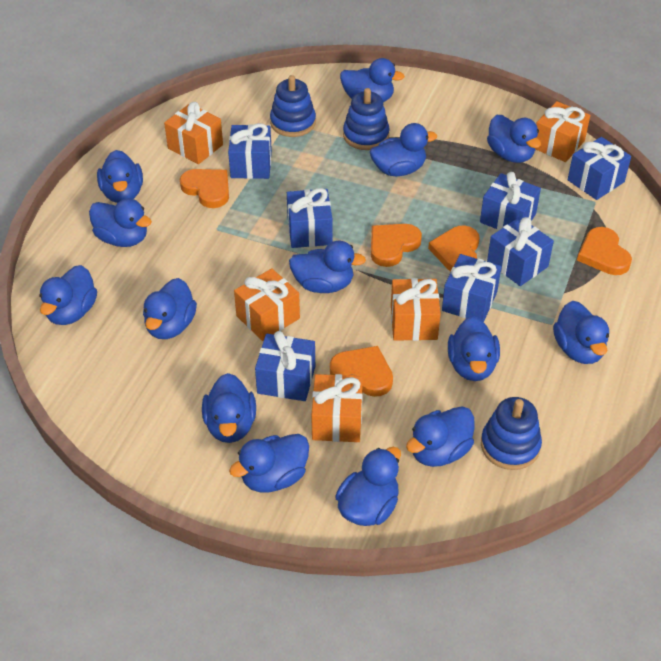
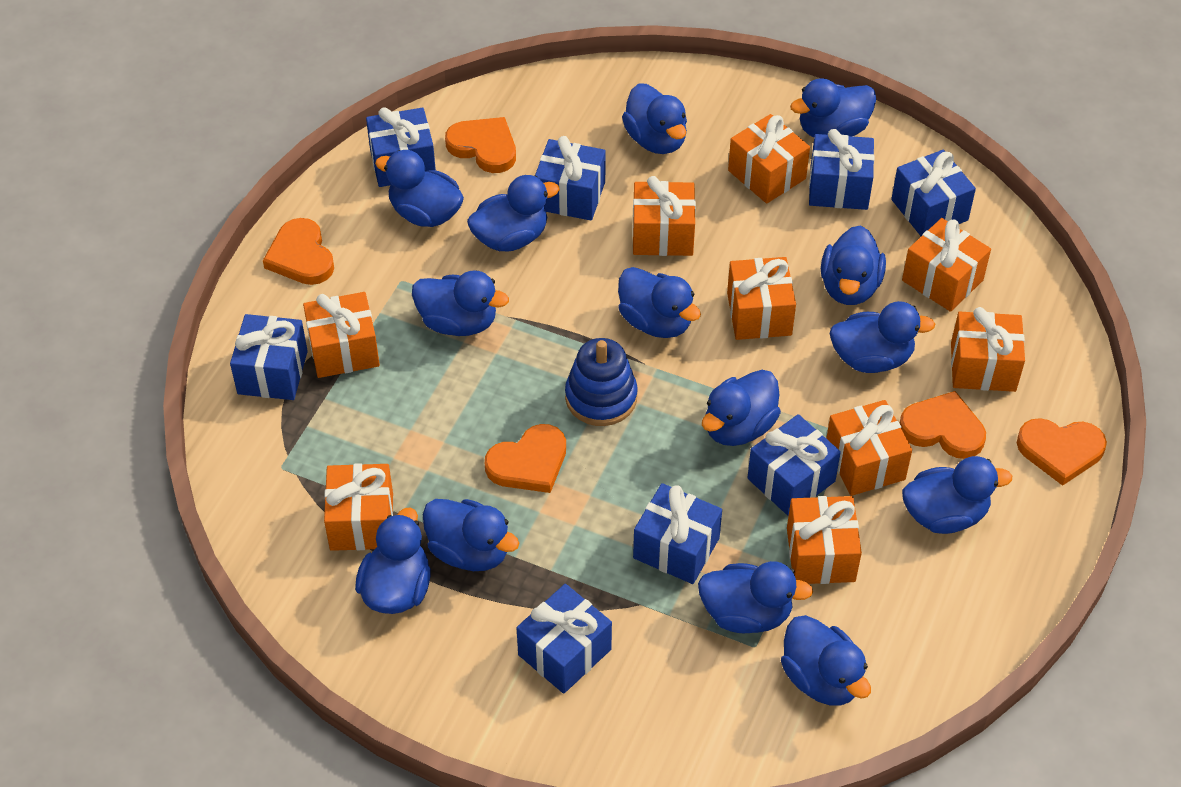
blue gift: 7 -> 8
blue stacking toy: 3 -> 1
orange gift: 5 -> 9

